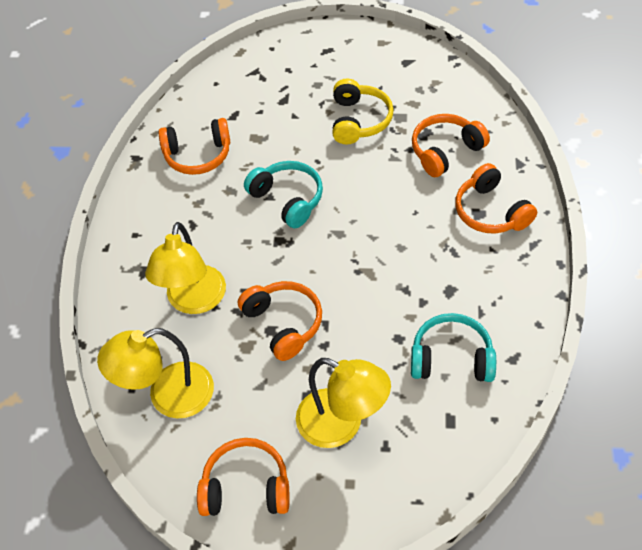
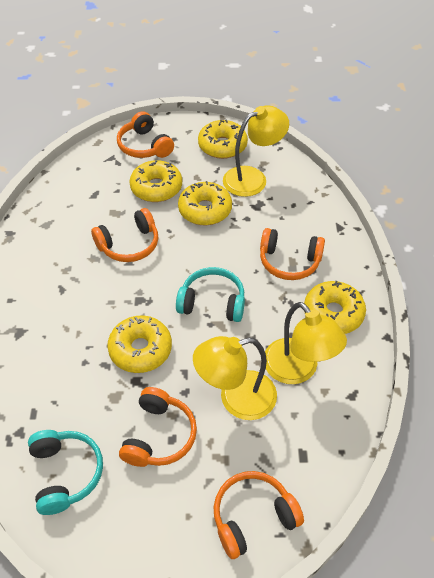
yellow donut: 0 -> 5
yellow headphones: 1 -> 0

